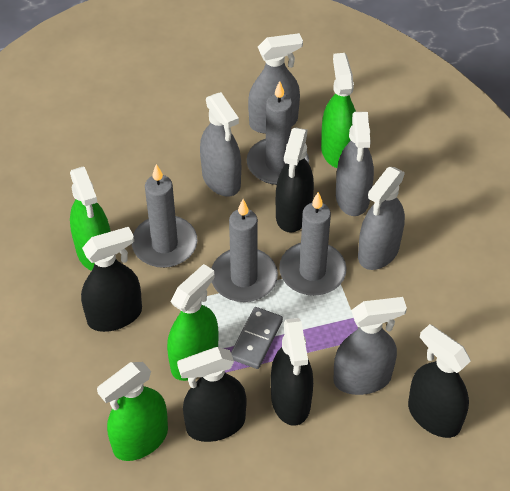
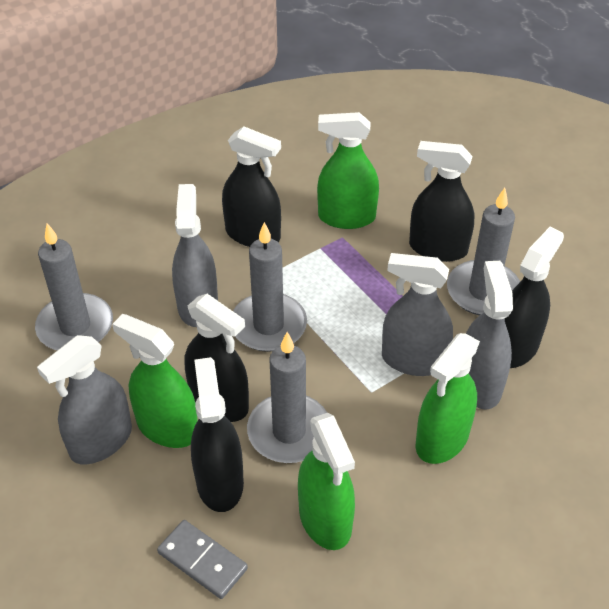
grey spray bottle: 5 -> 4

